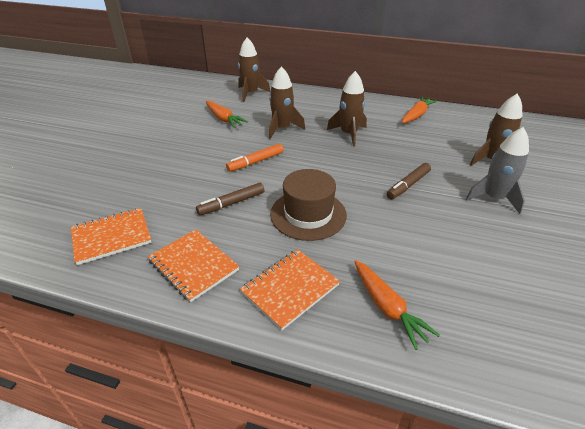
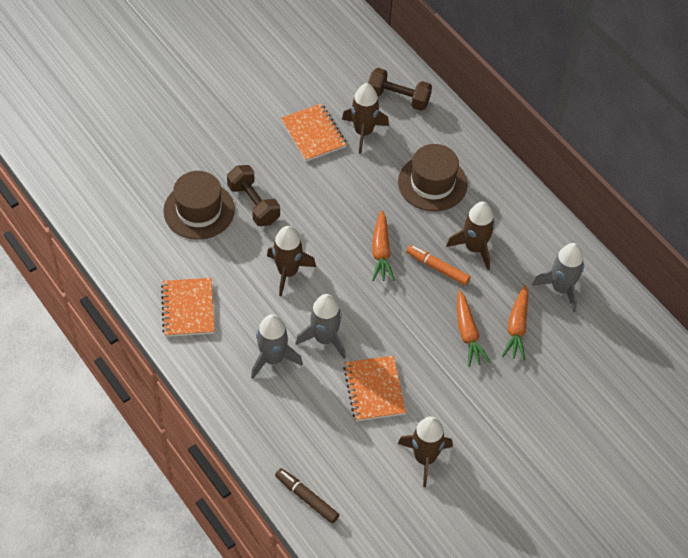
brown dumbbell: 0 -> 2
brown hat: 1 -> 2
brown marker: 2 -> 1
grey rocket: 1 -> 3

